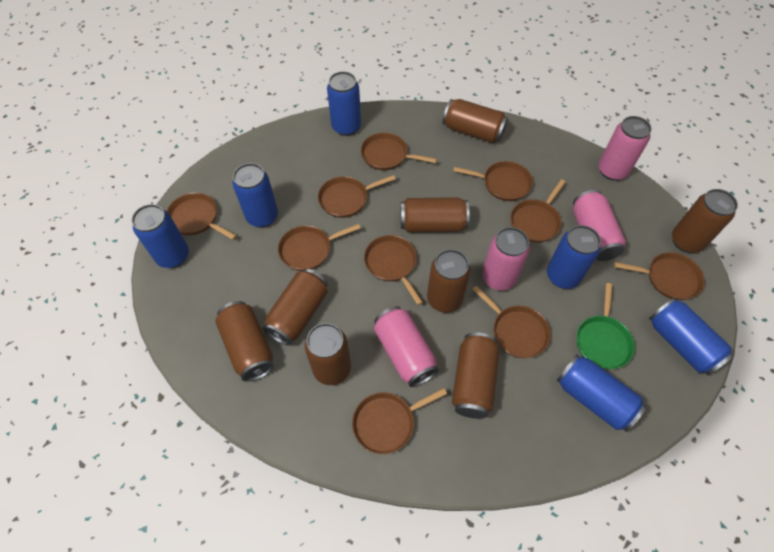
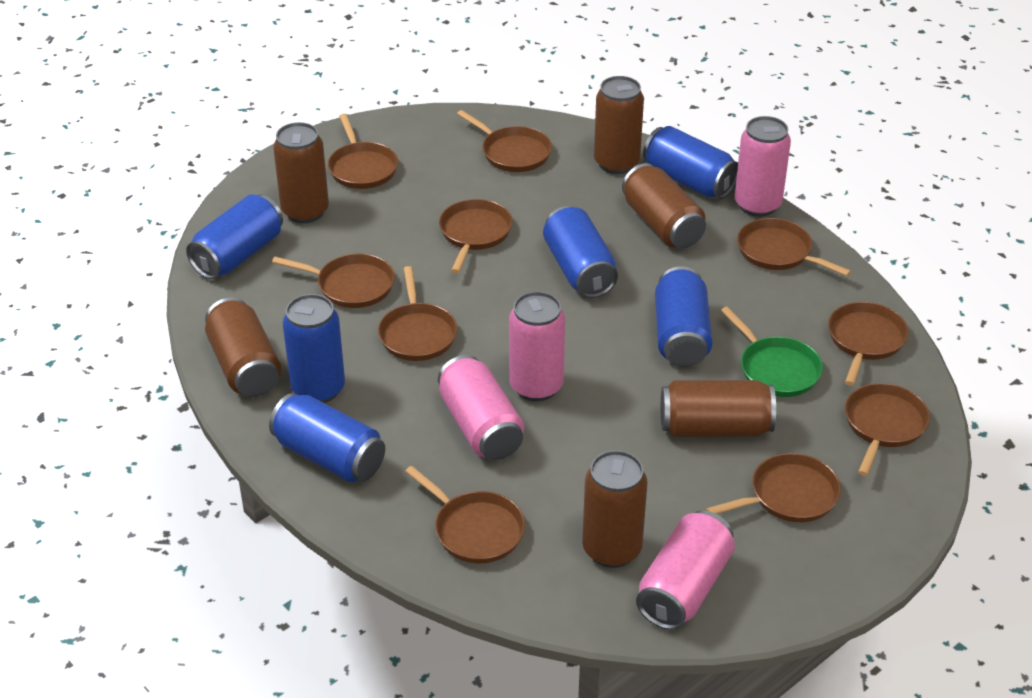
brown can: 8 -> 6

